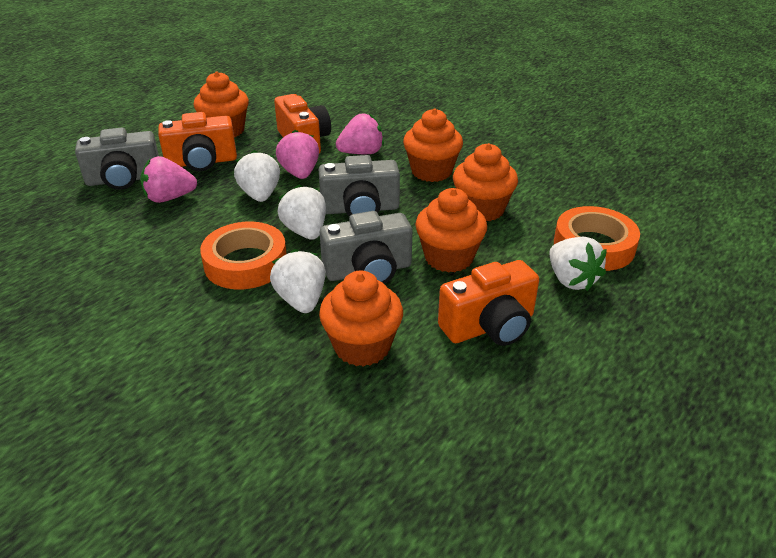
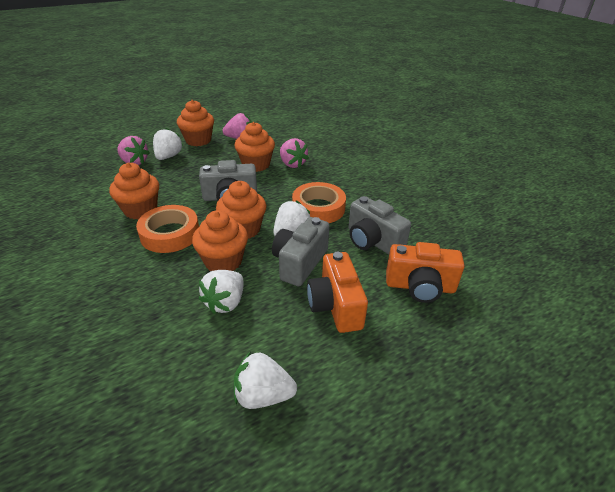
orange camera: 3 -> 2

